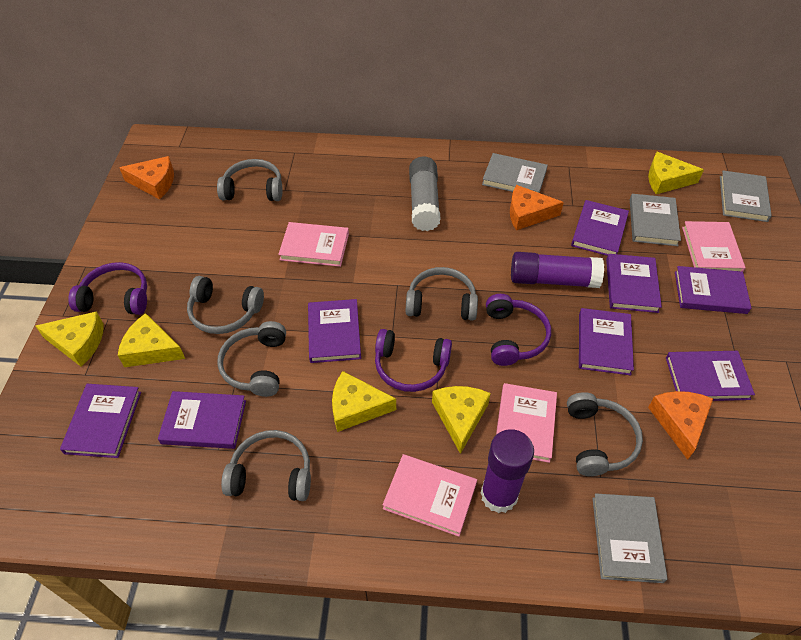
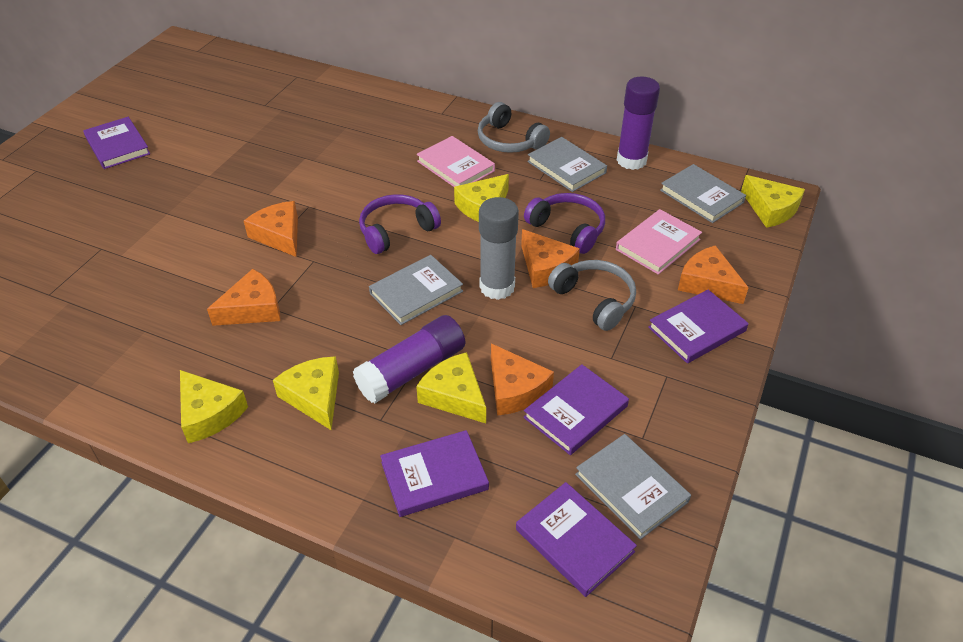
grey headphones: 6 -> 2
orange cheese: 3 -> 5
pink book: 4 -> 2
purple book: 8 -> 5
purple headphones: 3 -> 2

